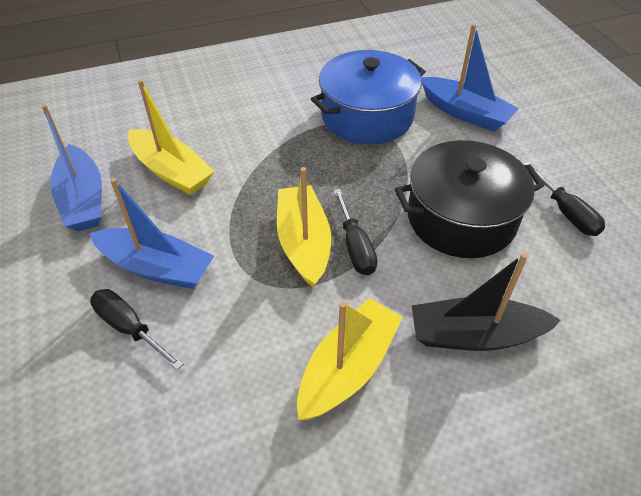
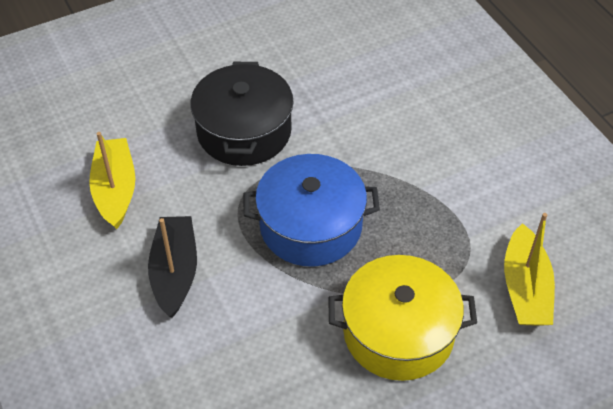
black screwdriver: 3 -> 0
blue boat: 3 -> 0
yellow boat: 3 -> 2
yellow pot: 0 -> 1

